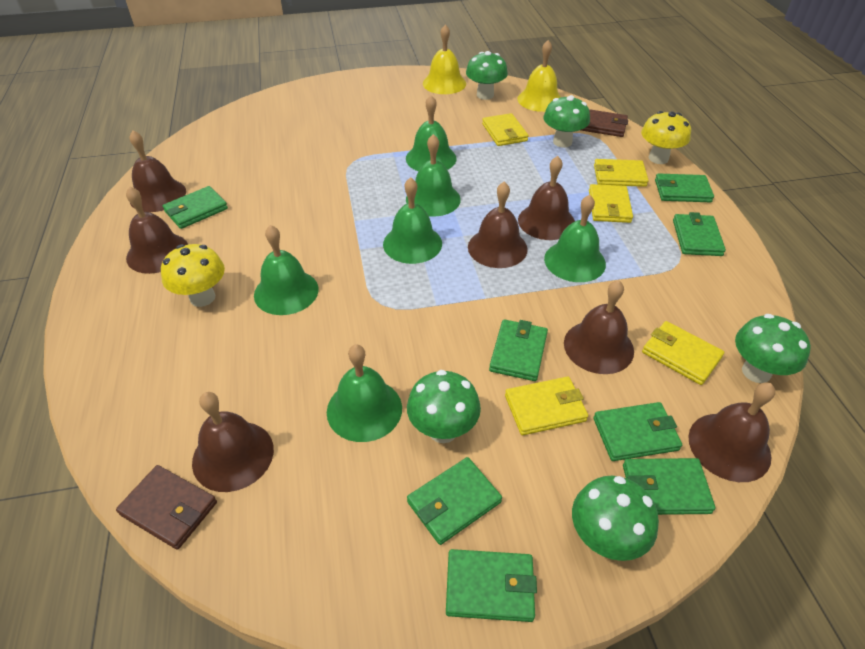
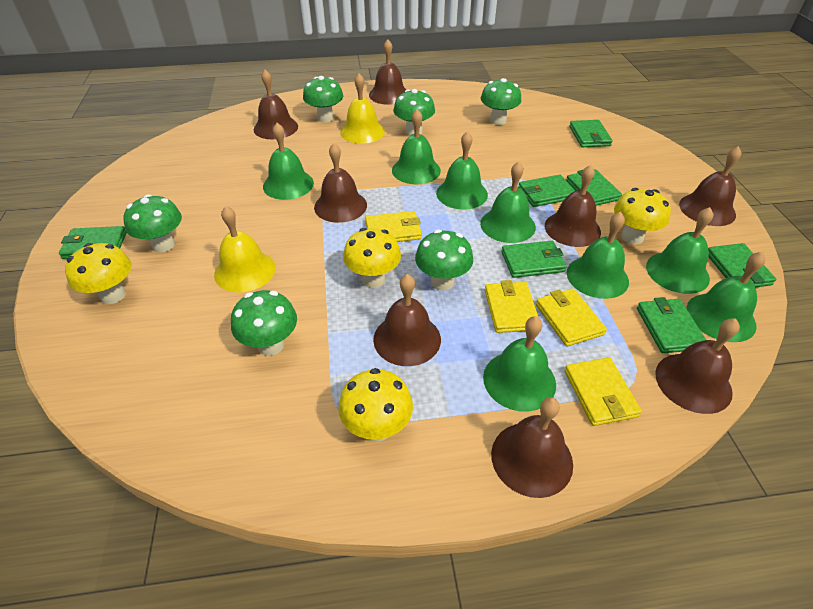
brown bell: 7 -> 8
brown wallet: 2 -> 0
green bell: 6 -> 8
green mushroom: 5 -> 6
green wallet: 8 -> 7
yellow mushroom: 2 -> 4
yellow wallet: 5 -> 4

